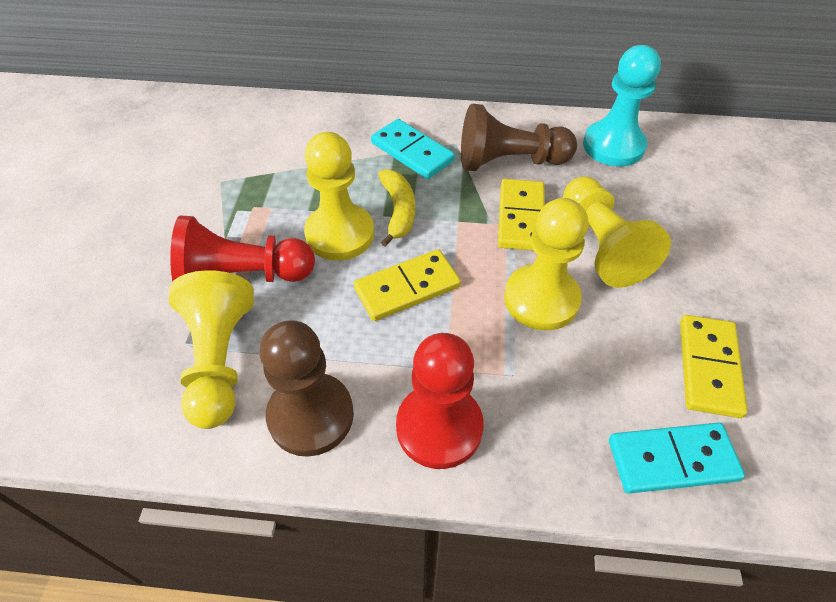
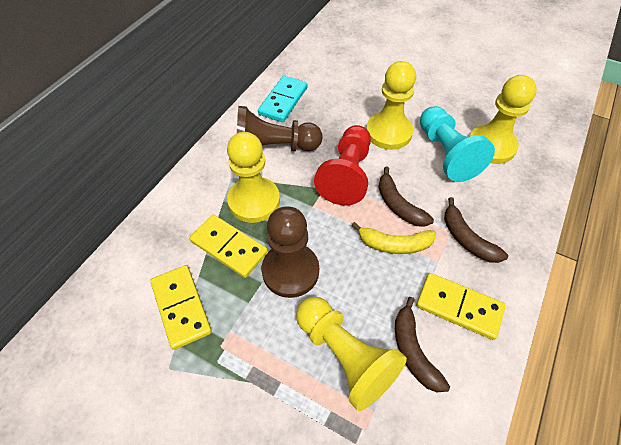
brown banana: 0 -> 3
red pawn: 2 -> 1
turquoise domino: 2 -> 1

